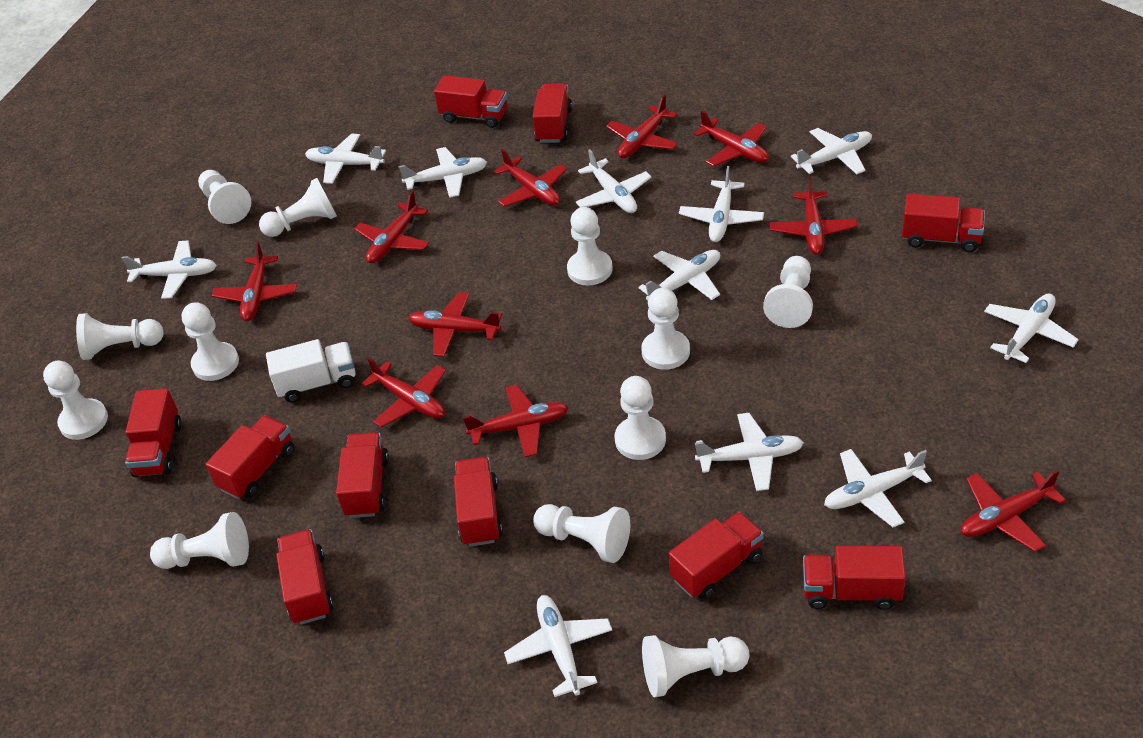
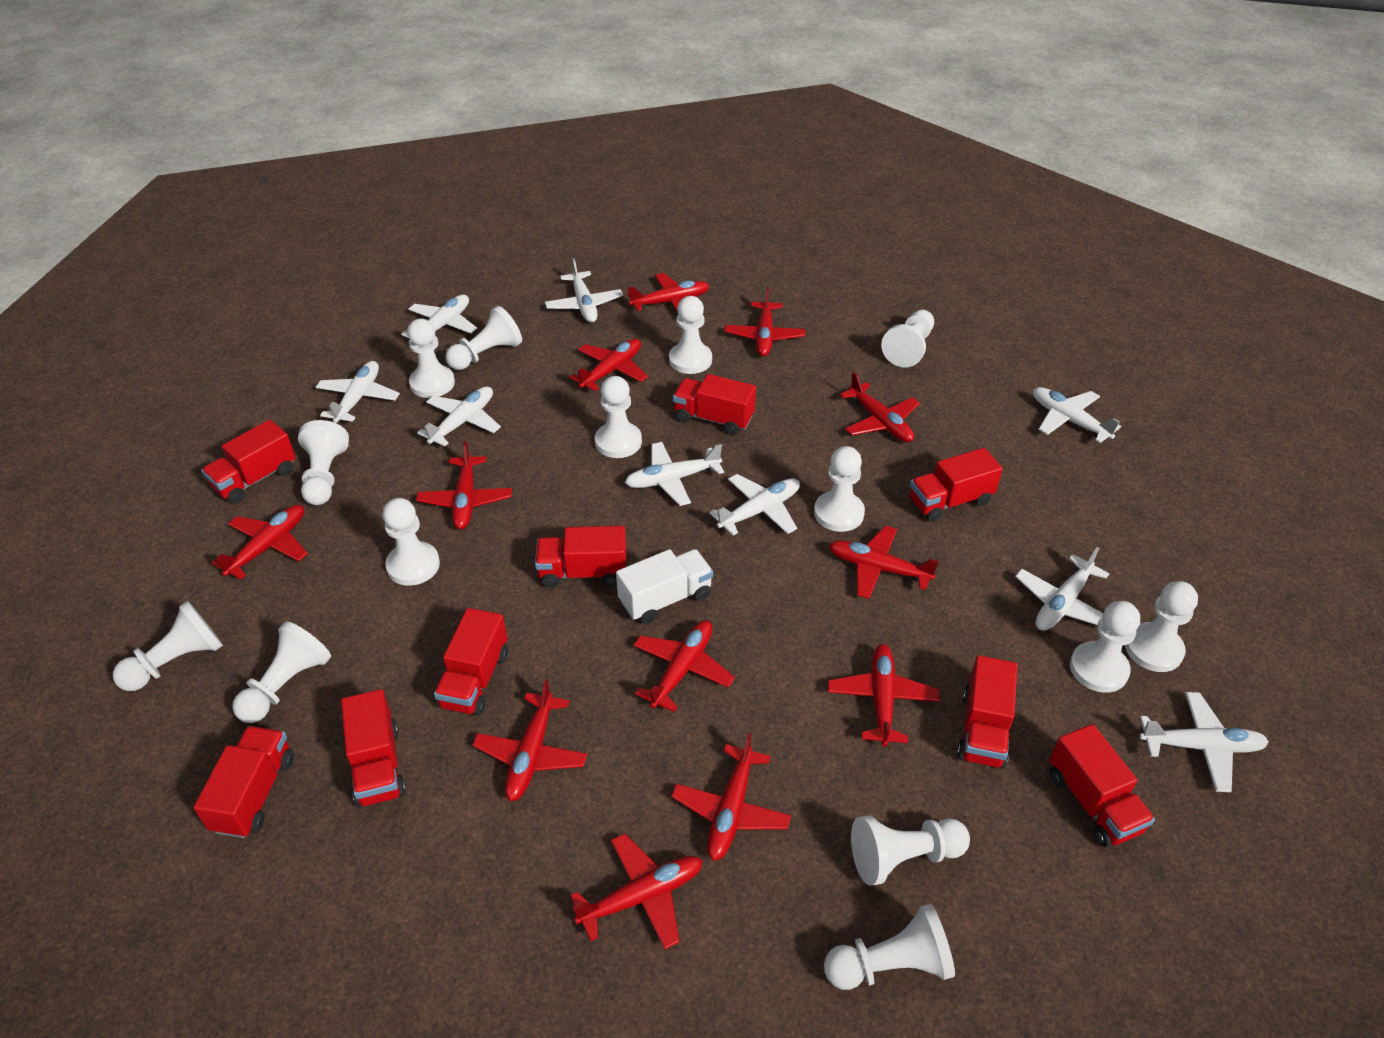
red plane: 10 -> 12
red truck: 10 -> 9
white pawn: 12 -> 14
white plane: 11 -> 9

